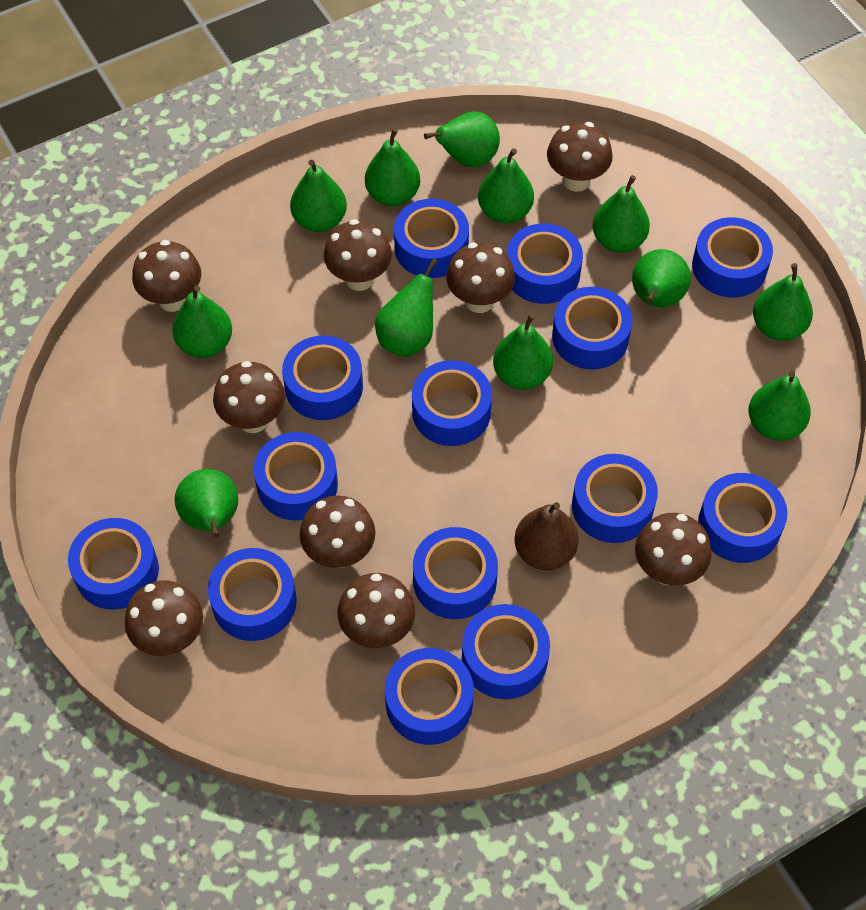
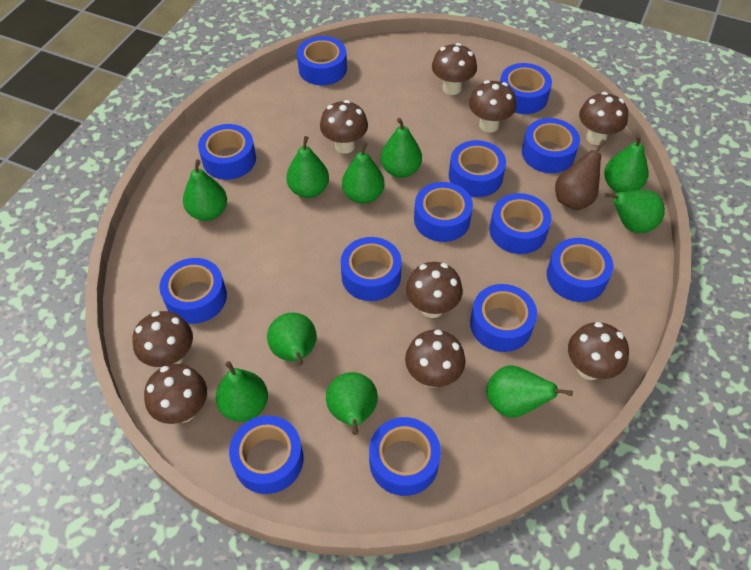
blue tape: 14 -> 13
green pear: 12 -> 10

